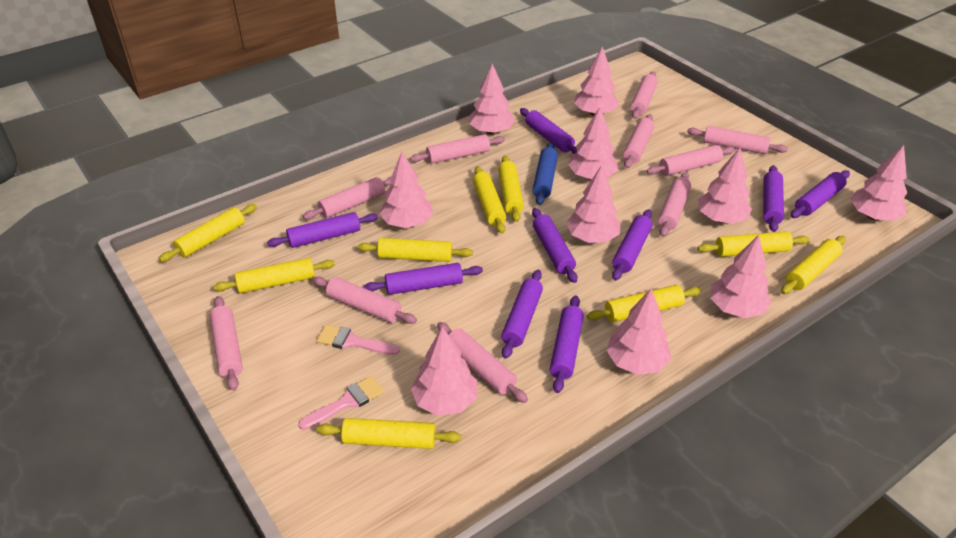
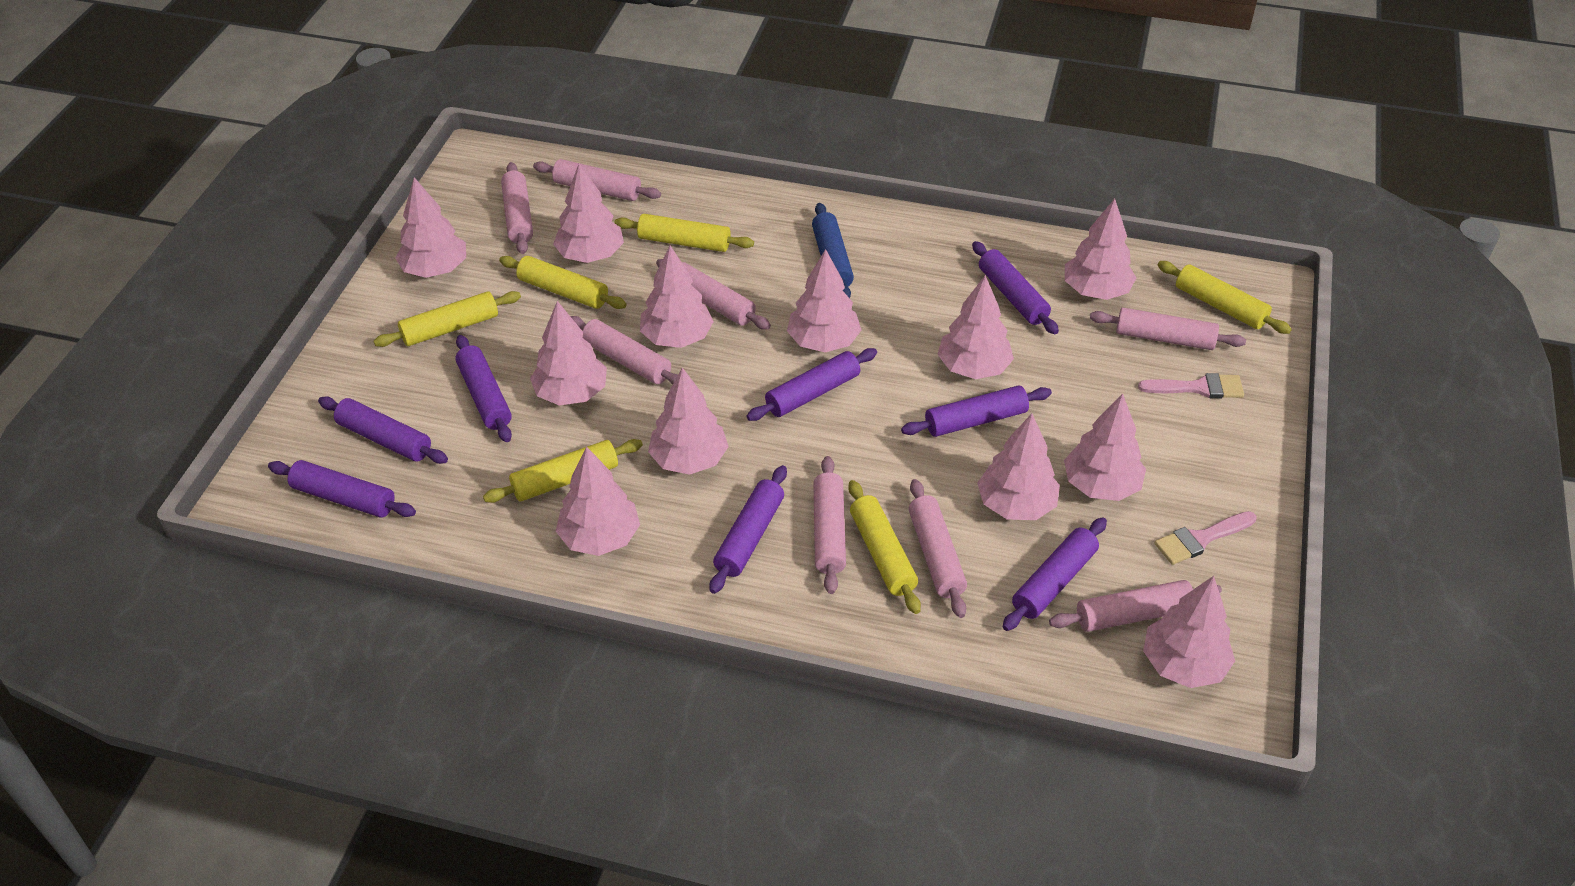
pink rolling pin: 10 -> 8
pink tree: 10 -> 12
purple rolling pin: 9 -> 8
yellow rolling pin: 9 -> 6

